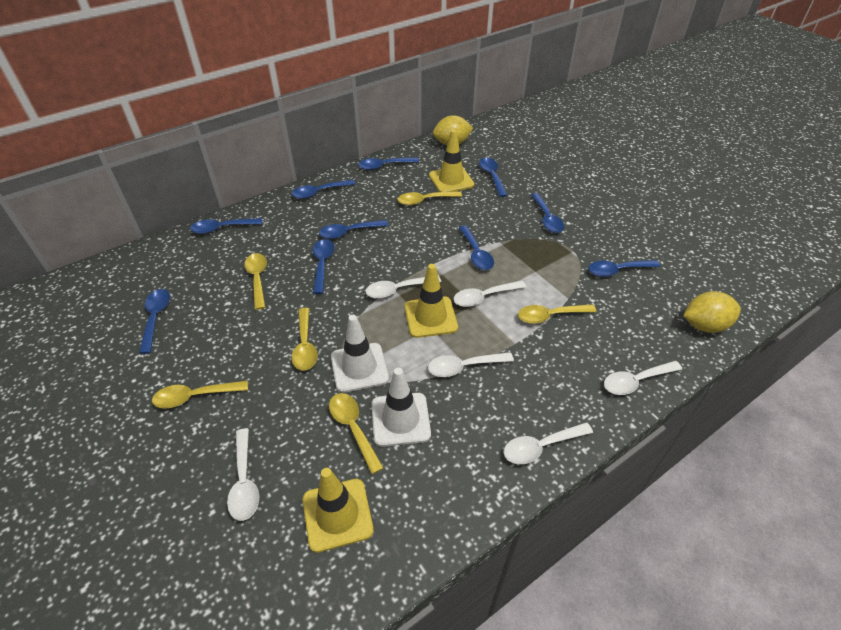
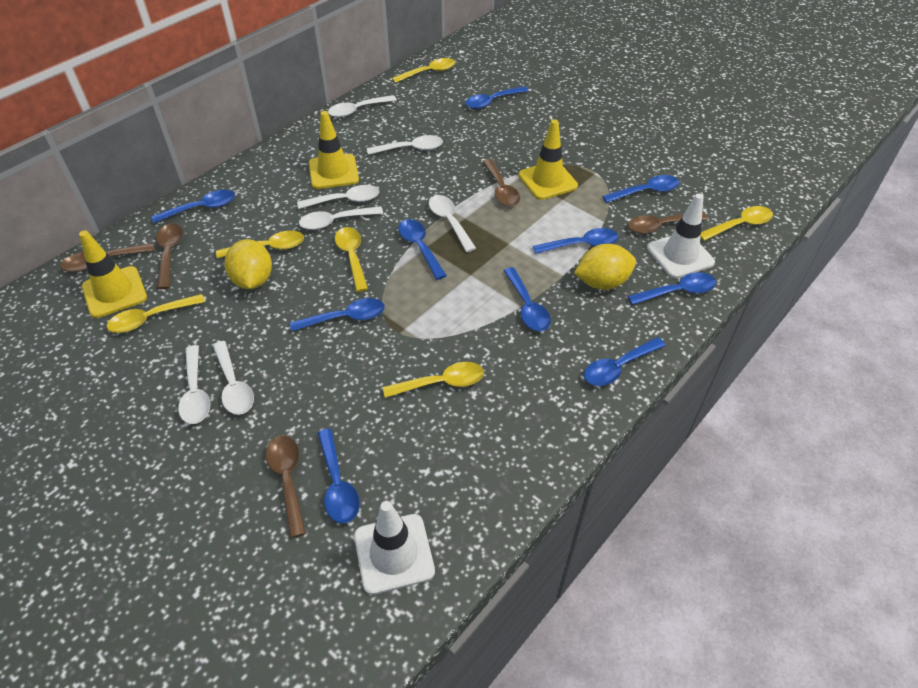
brown spoon: 0 -> 5
white spoon: 6 -> 7

